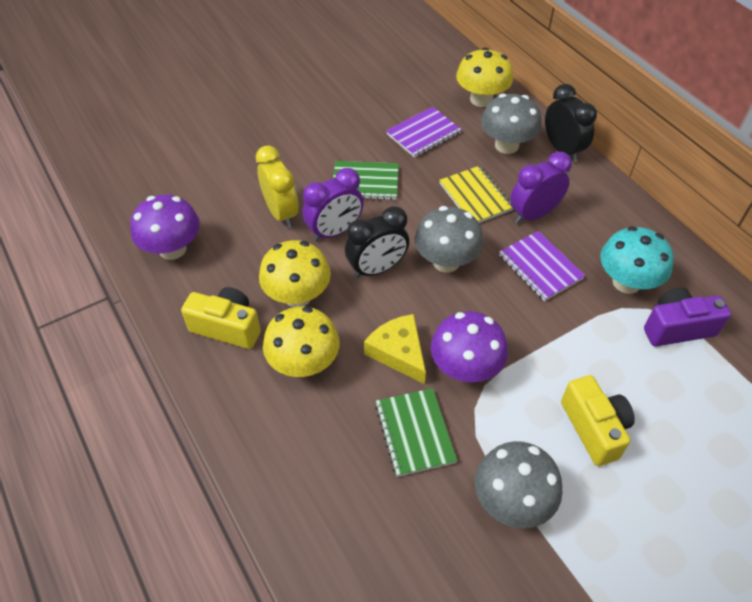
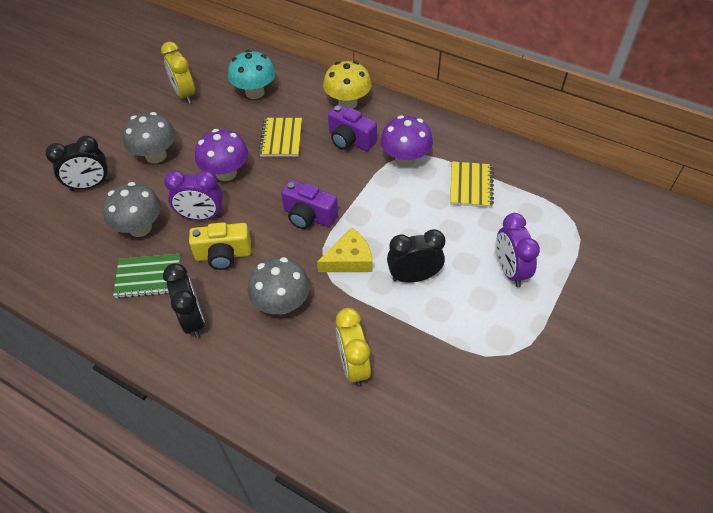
black clock: 2 -> 3
green notebook: 2 -> 1
purple camera: 1 -> 2
purple notebook: 2 -> 0
yellow camera: 2 -> 1
yellow clock: 1 -> 2
yellow mushroom: 3 -> 1
yellow notebook: 1 -> 2

